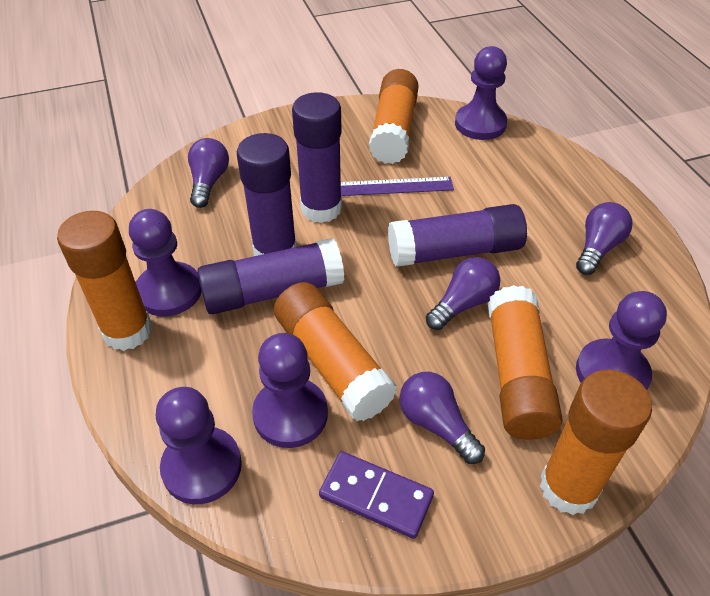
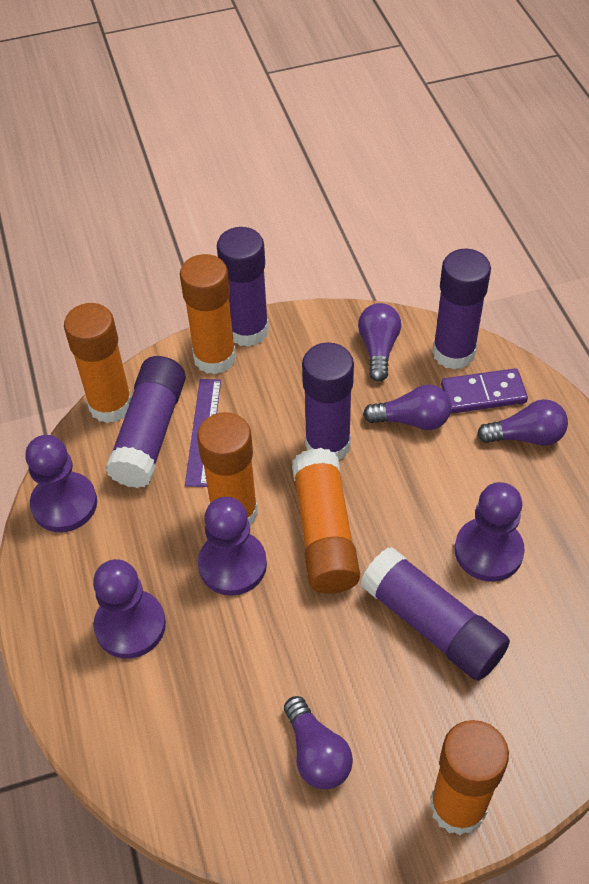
purple glue stick: 4 -> 5
purple pawn: 5 -> 4

